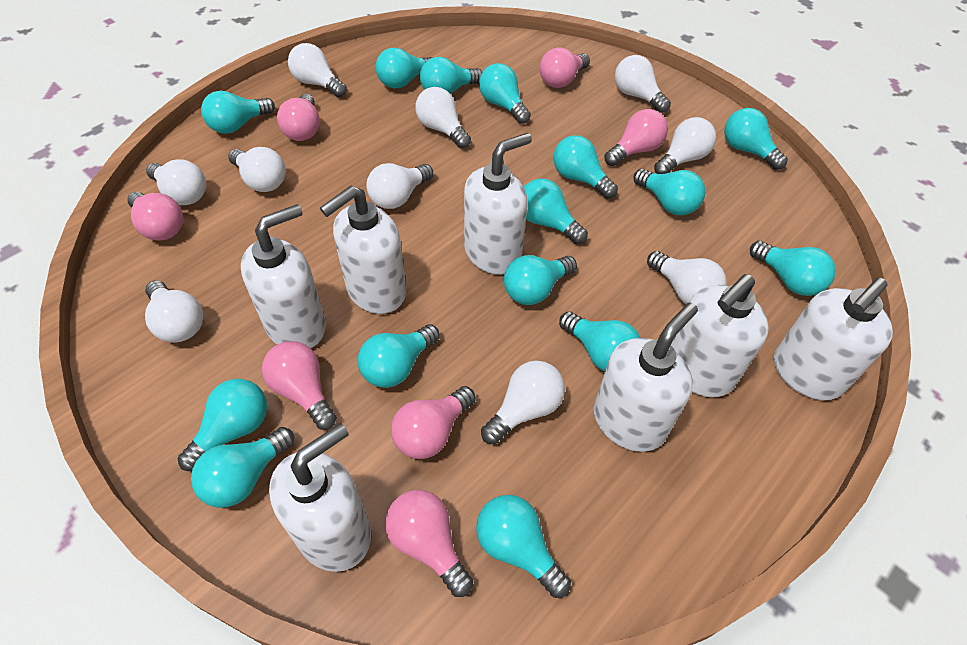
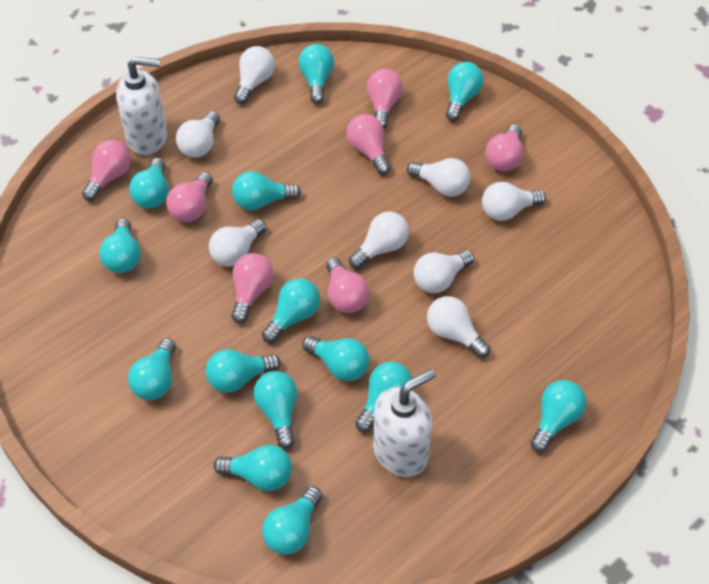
turquoise light bulb: 15 -> 14
white light bulb: 10 -> 8
white soap dispenser: 7 -> 2

